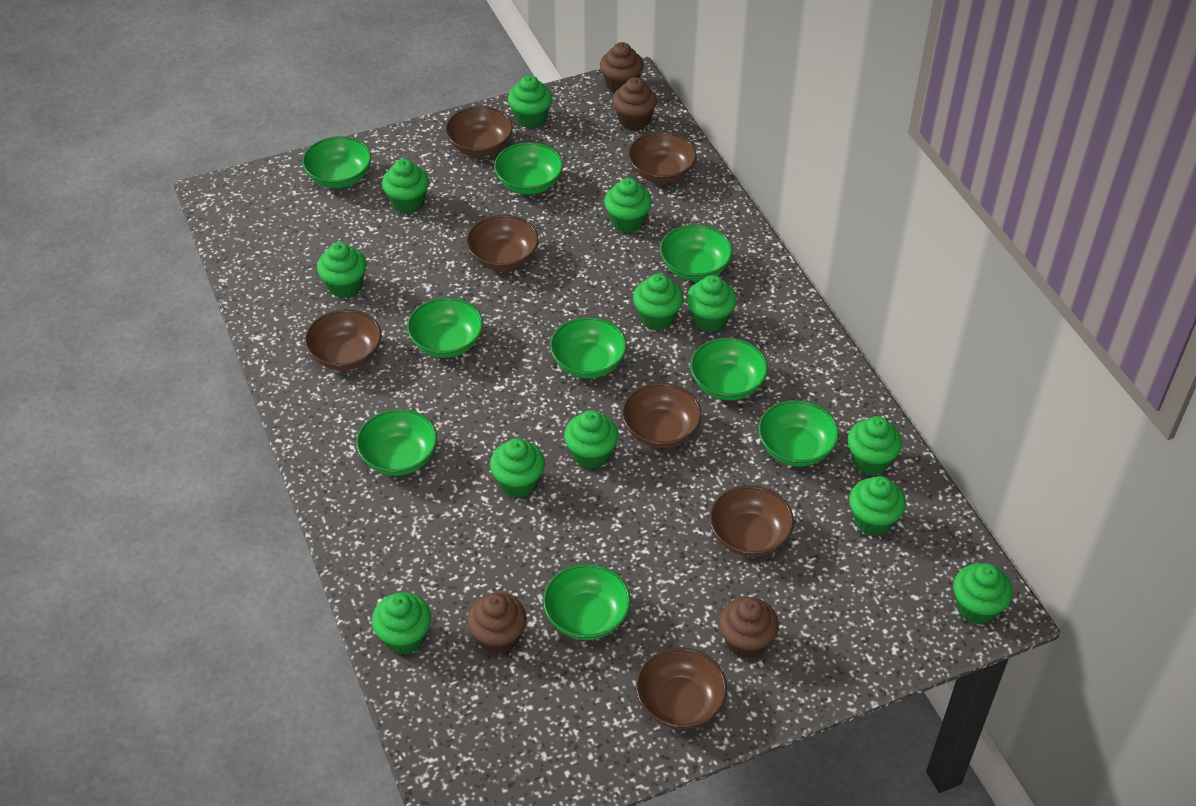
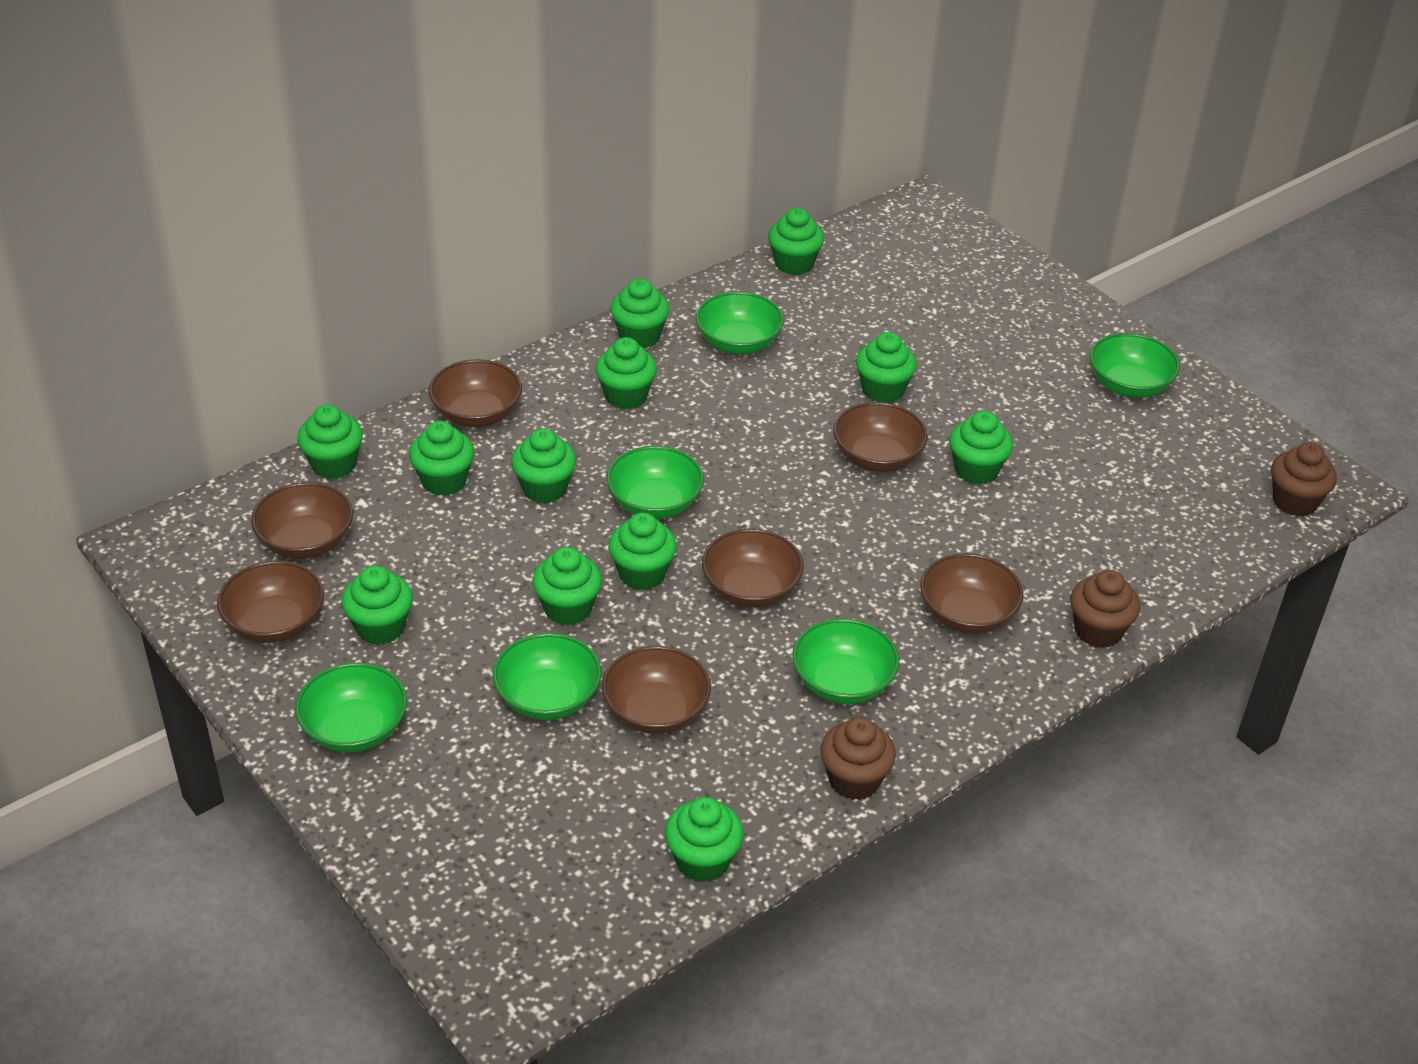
brown cupcake: 4 -> 3
green bowl: 9 -> 6

